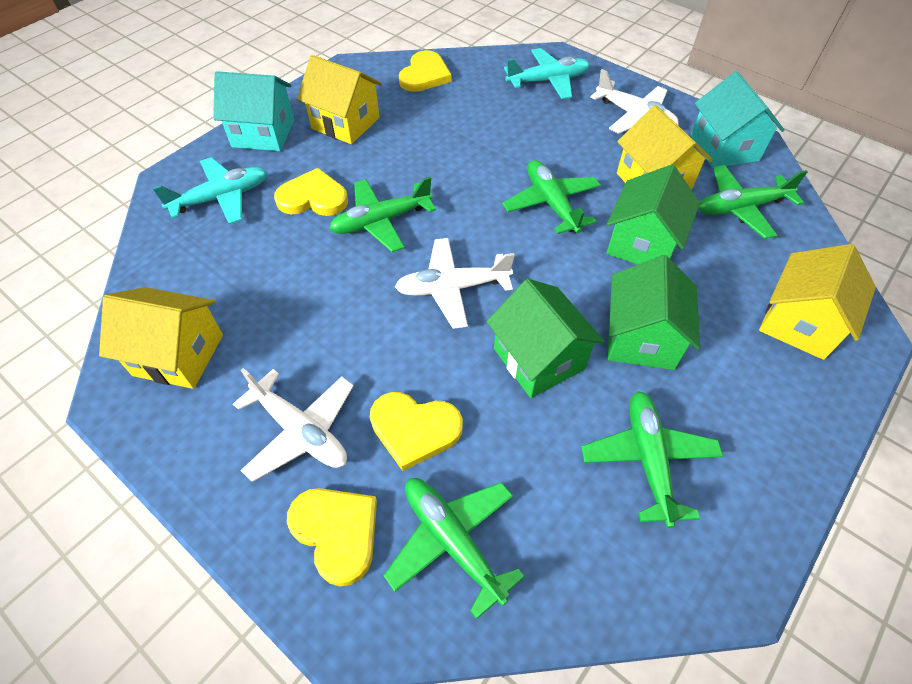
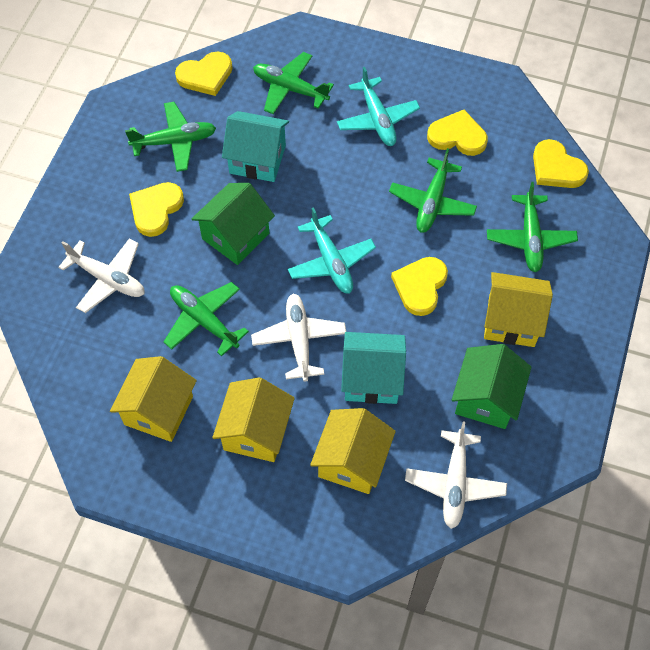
green house: 3 -> 2
yellow heart: 4 -> 5

